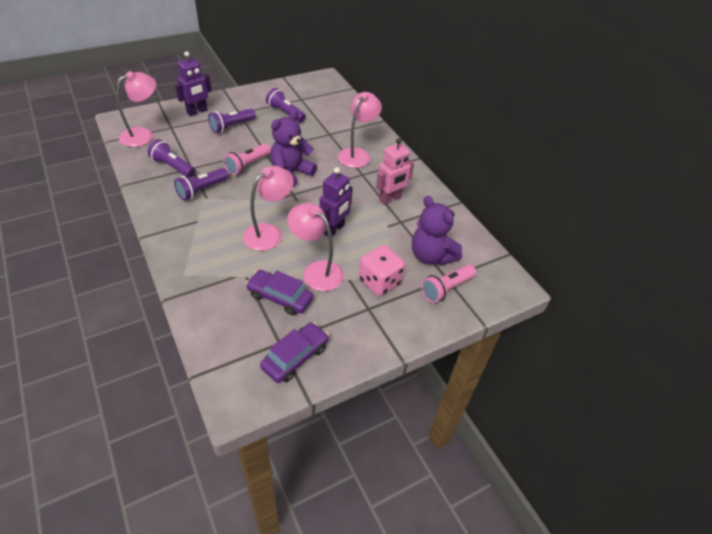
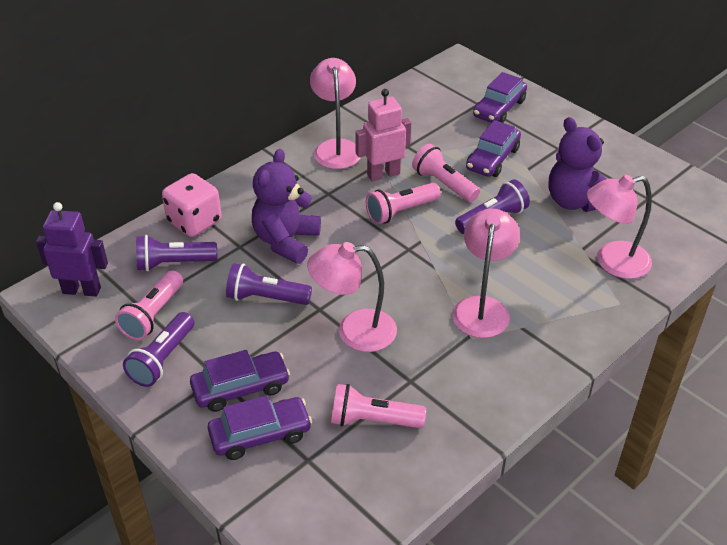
pink flashlight: 2 -> 4
purple car: 2 -> 4
purple robot: 2 -> 1

